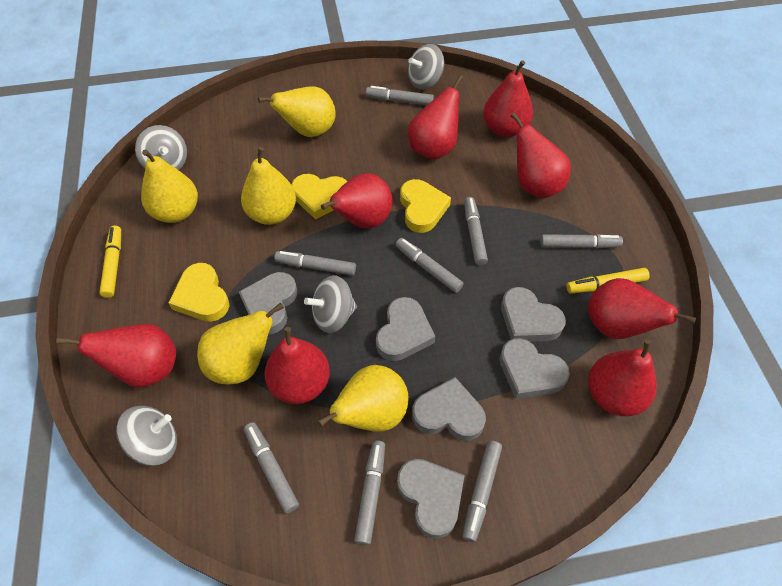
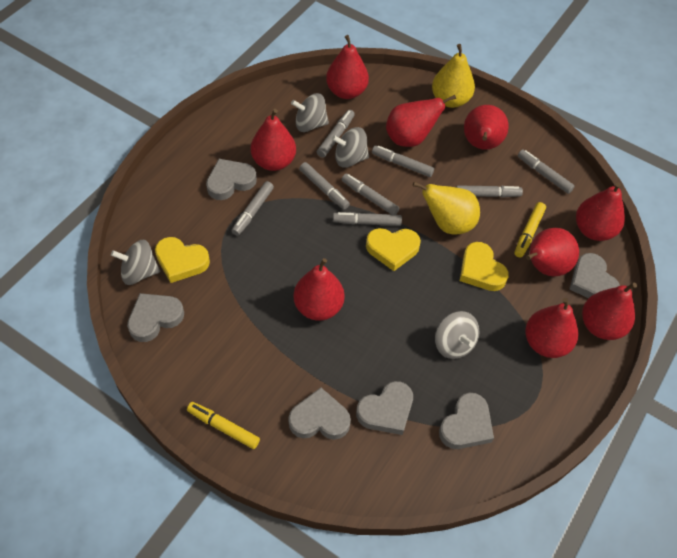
red pear: 8 -> 9
yellow pear: 5 -> 2

